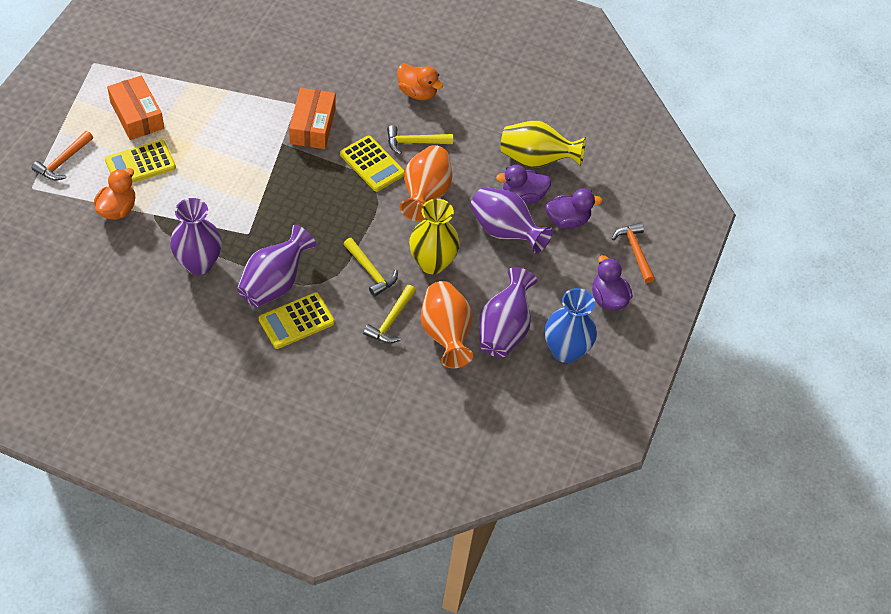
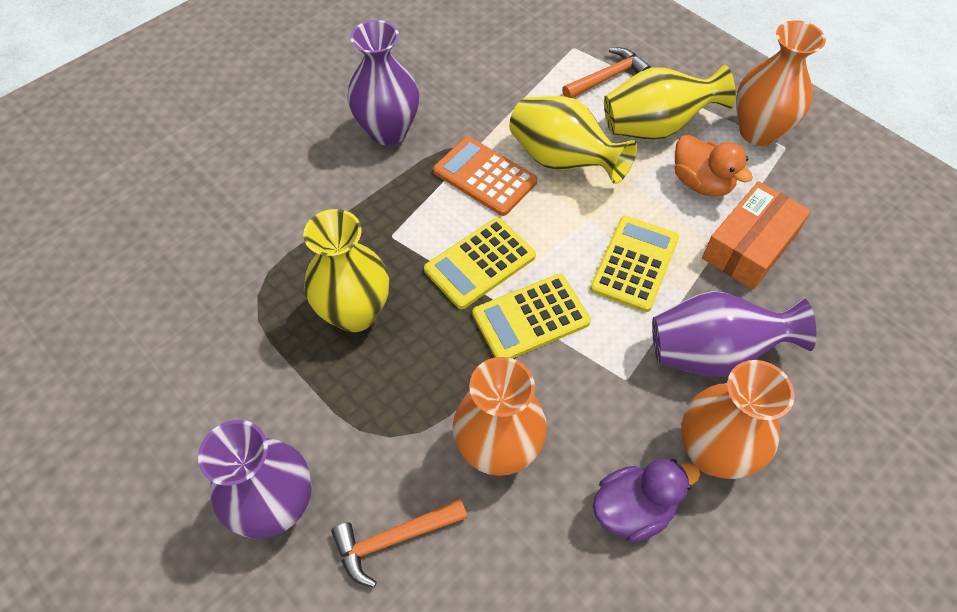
blue vase: 1 -> 0
orange box: 2 -> 1
orange calculator: 0 -> 1
orange duck: 2 -> 1
orange vase: 2 -> 3
purple duck: 3 -> 1
purple vase: 4 -> 3
yellow hammer: 3 -> 0
yellow vase: 2 -> 3

